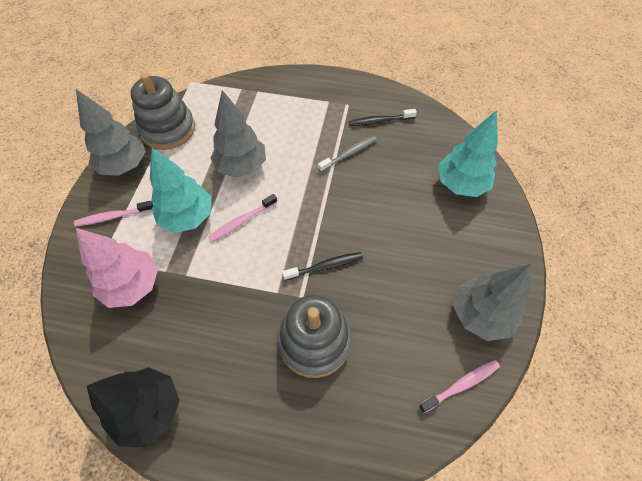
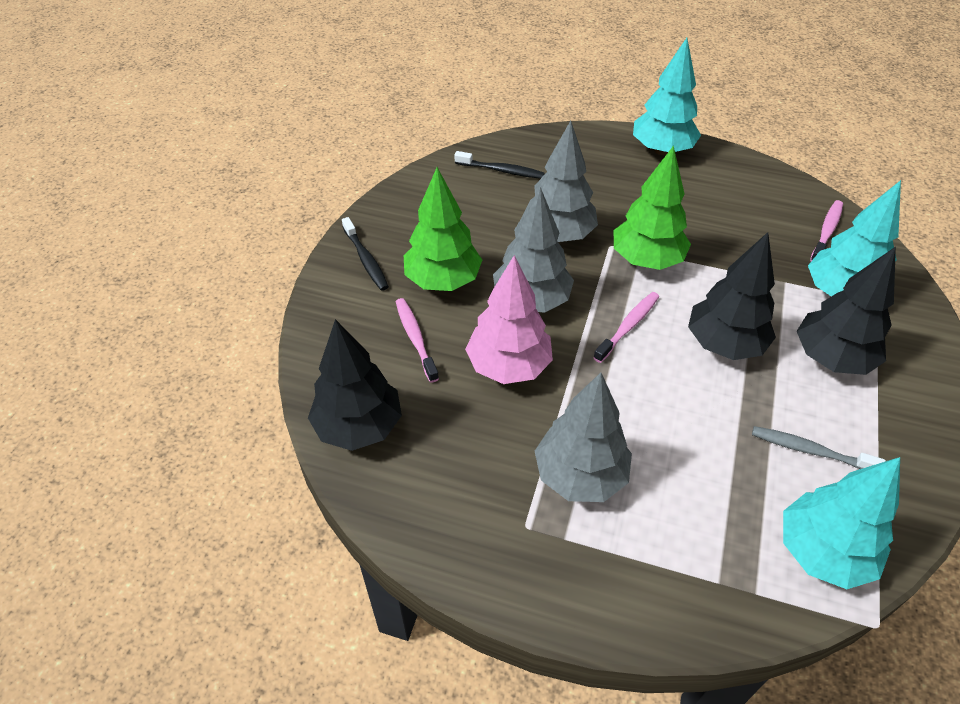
black tree: 1 -> 3
green tree: 0 -> 2
grey stacking toy: 2 -> 0
turquoise tree: 2 -> 3

